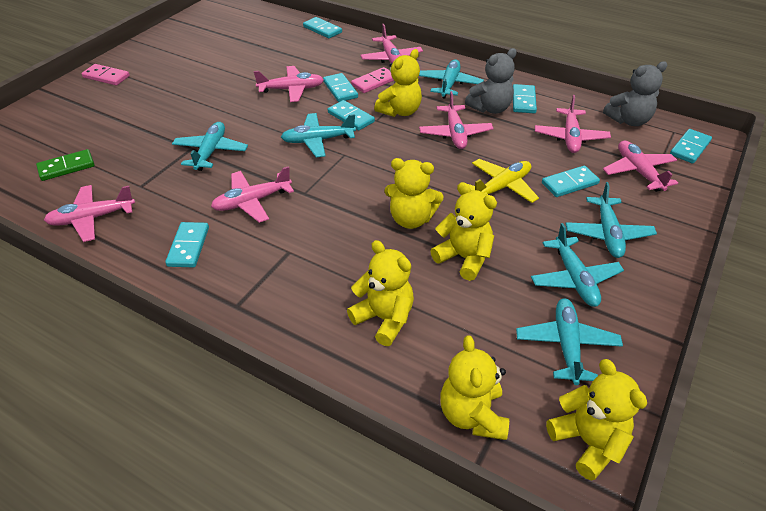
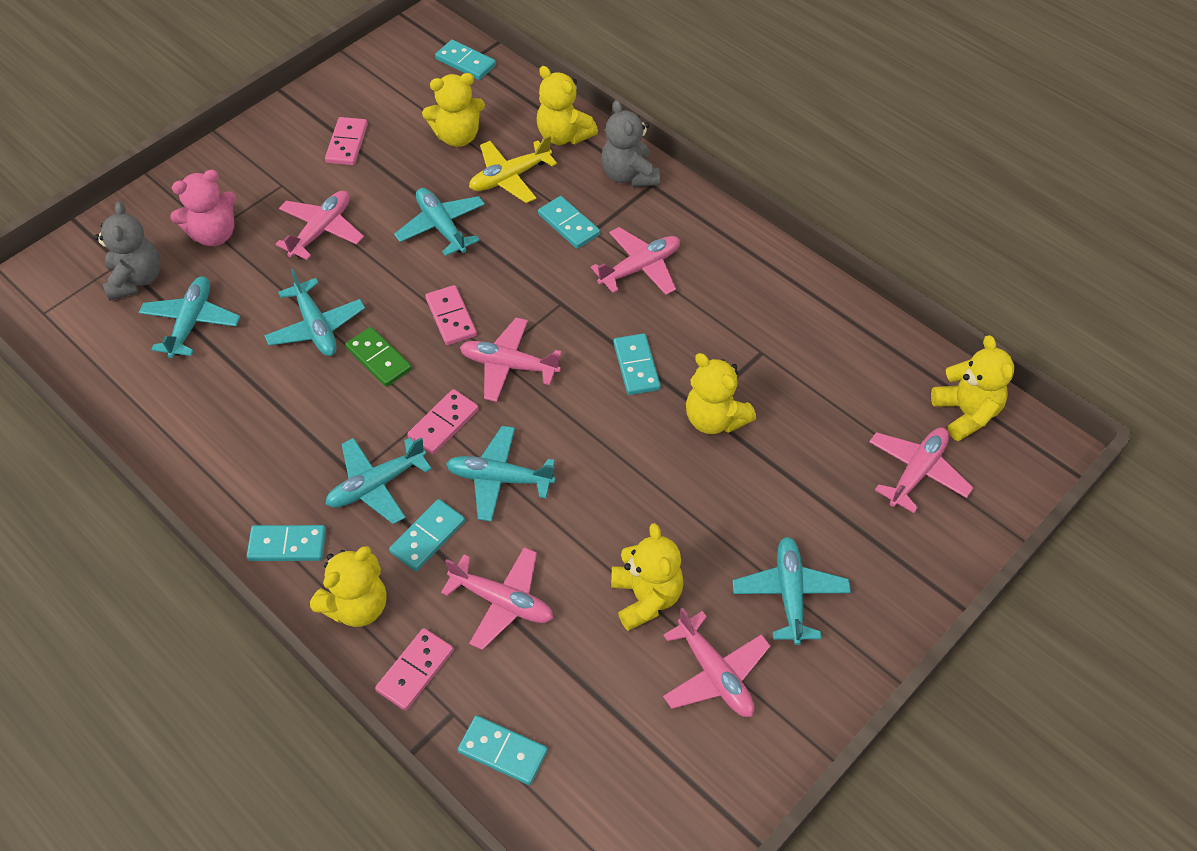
pink domino: 2 -> 4
pink plane: 7 -> 6
pink teddy bear: 0 -> 1
turquoise domino: 7 -> 6

